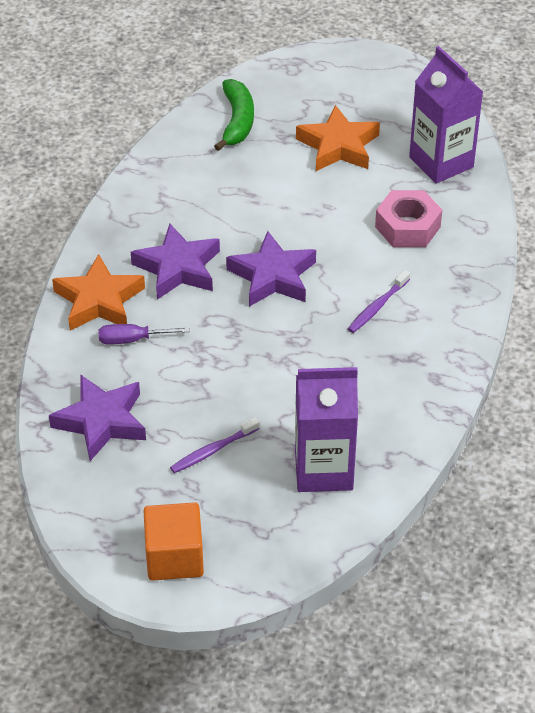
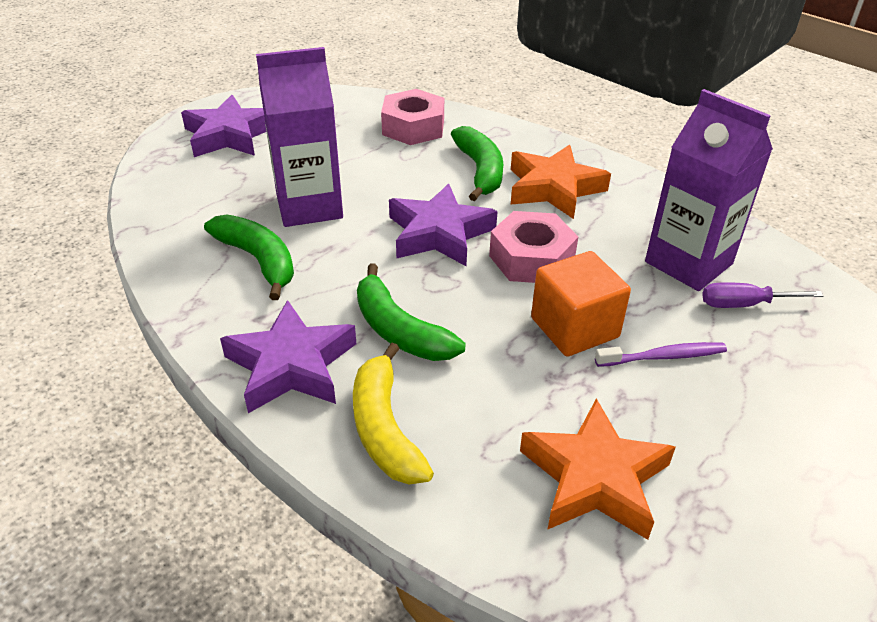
green banana: 1 -> 3
pink nut: 1 -> 2
purple toothbrush: 2 -> 1
yellow banana: 0 -> 1

